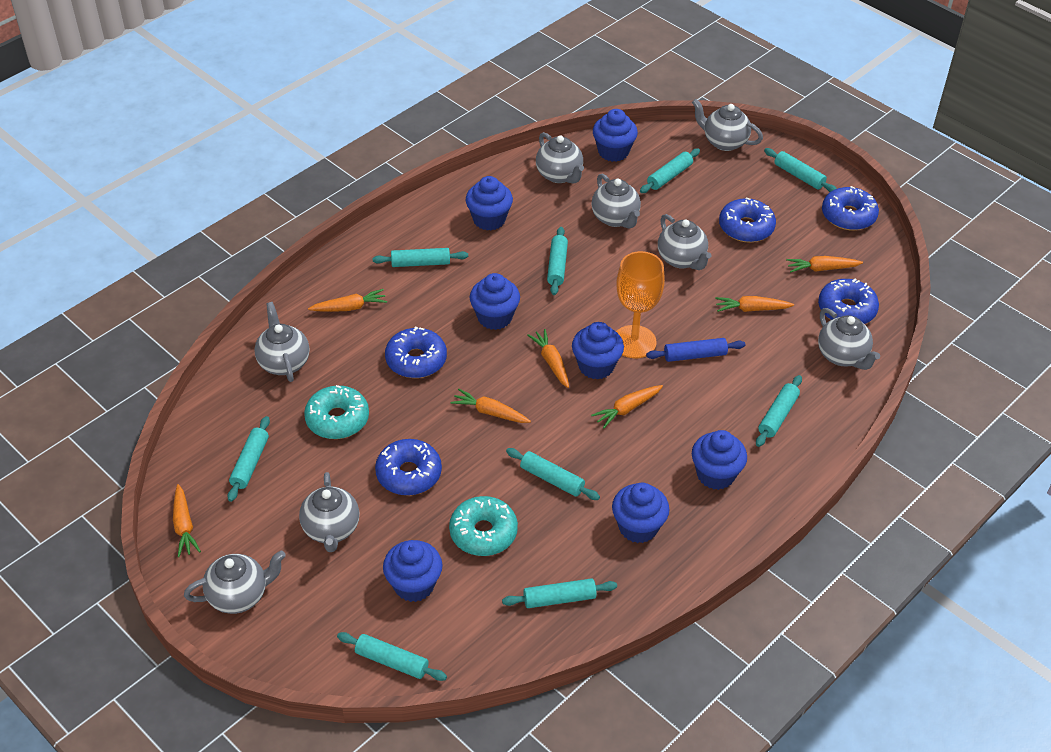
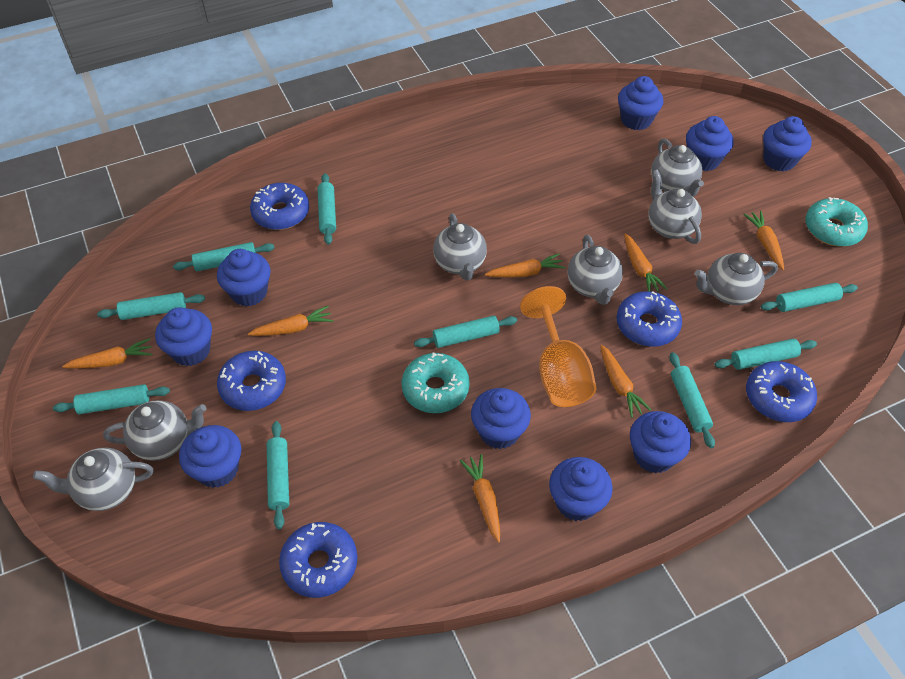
blue cupcake: 7 -> 9
blue rolling pin: 1 -> 0
grey teapot: 8 -> 7

